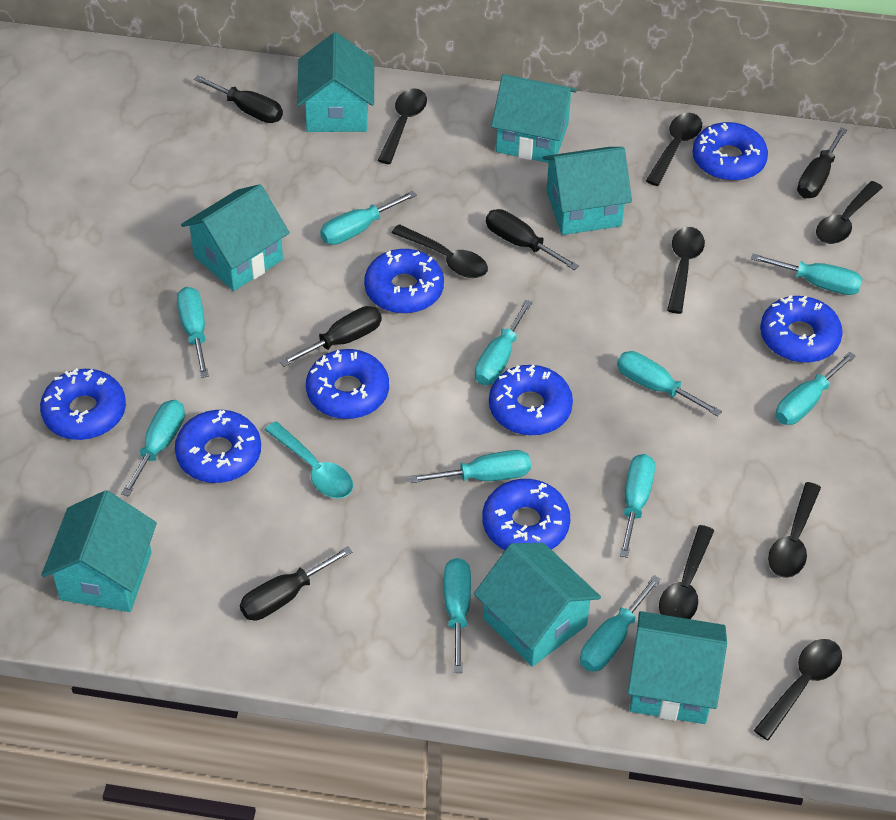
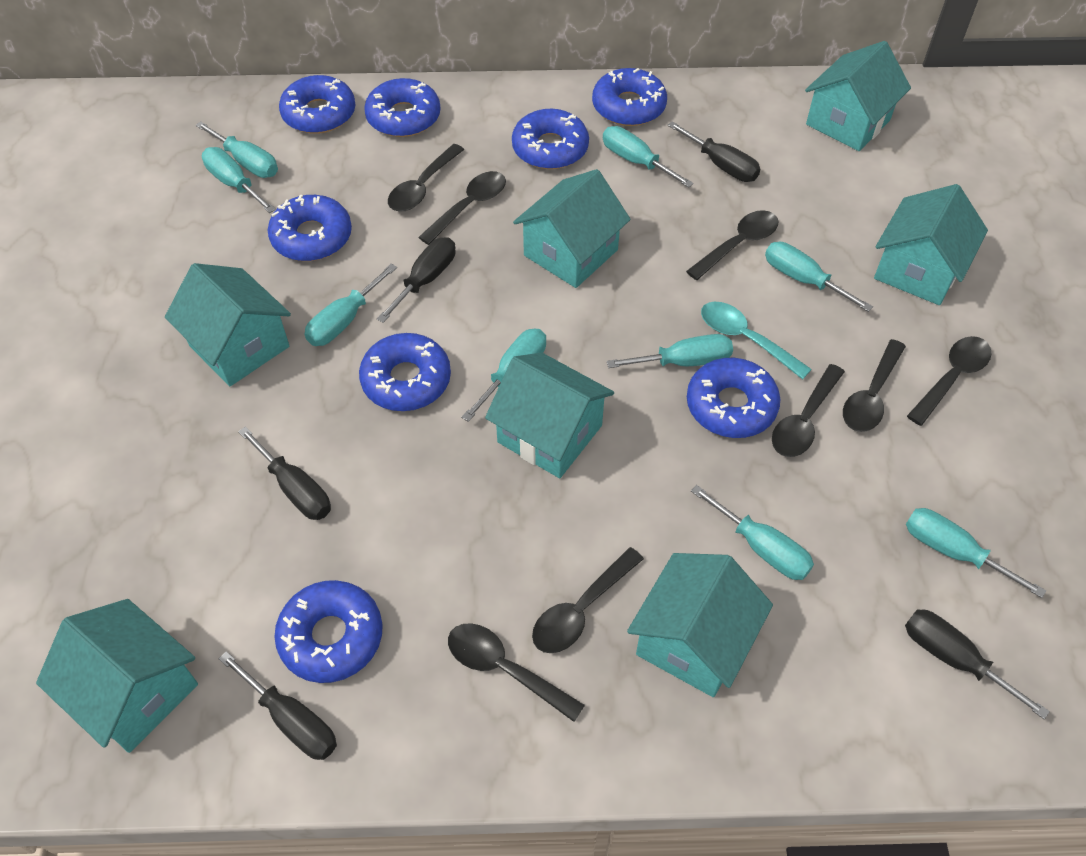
turquoise screwdriver: 11 -> 9

